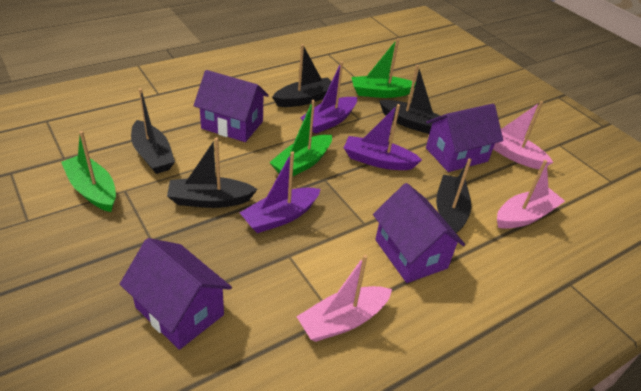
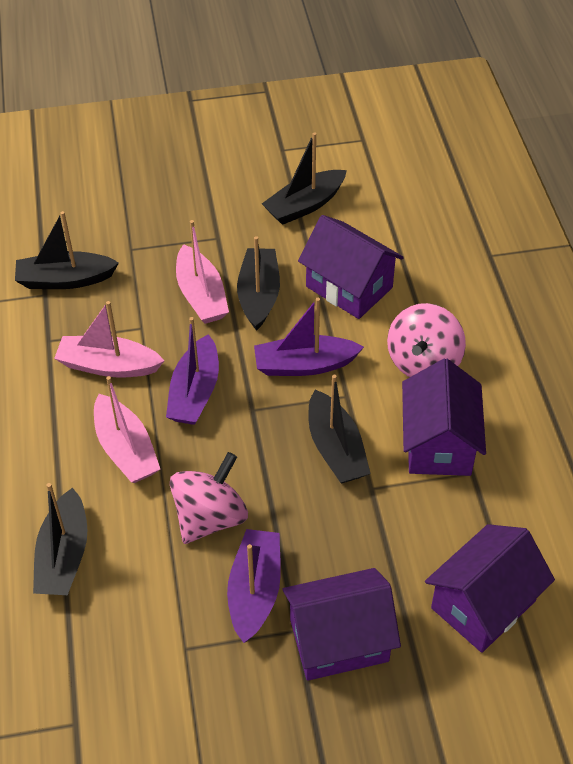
green boat: 3 -> 0
pink spinning top: 0 -> 2

